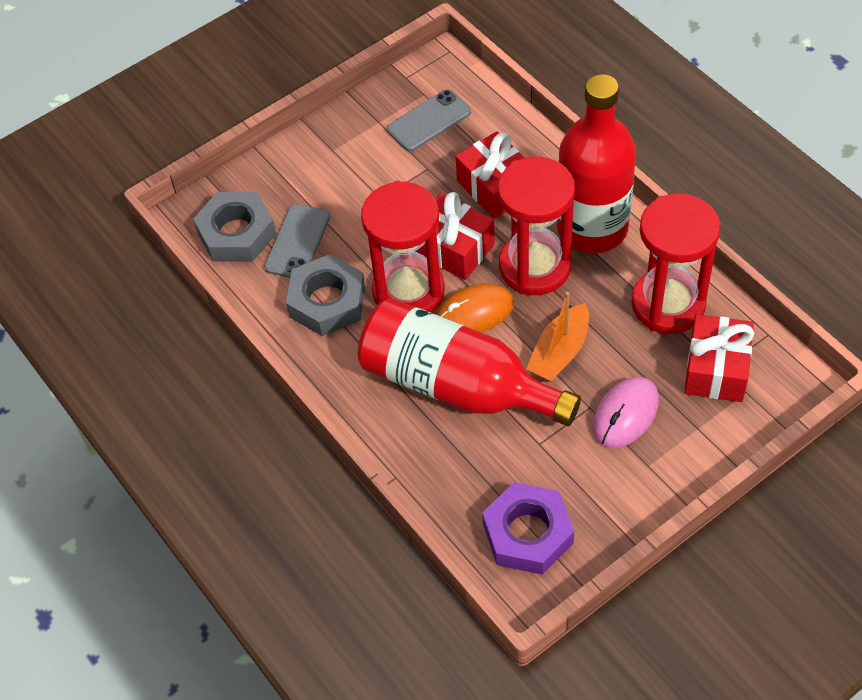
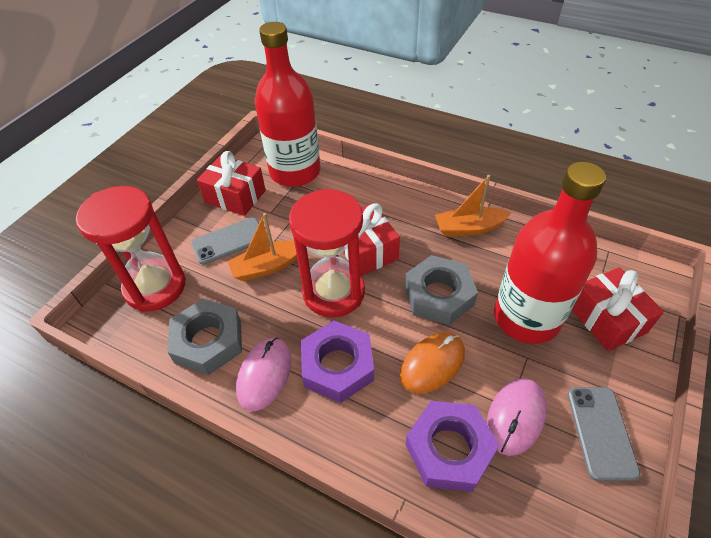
orange boat: 1 -> 2
pink mouse: 1 -> 2
purple nut: 1 -> 2
red hourglass: 3 -> 2

